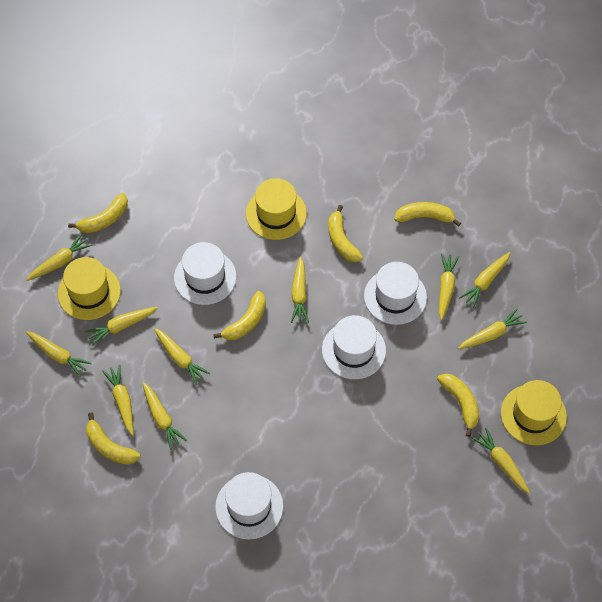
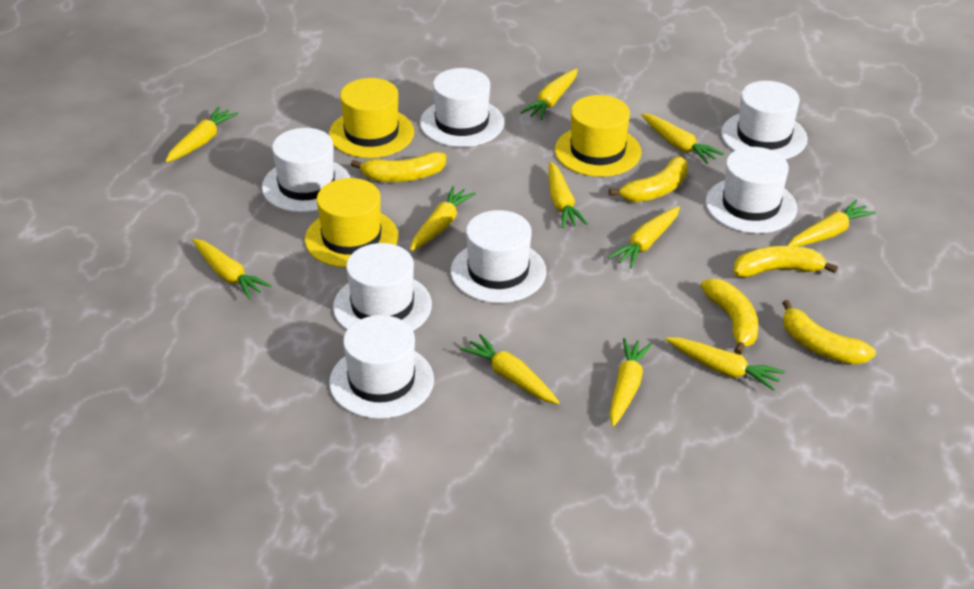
white hat: 4 -> 7
yellow banana: 6 -> 5

